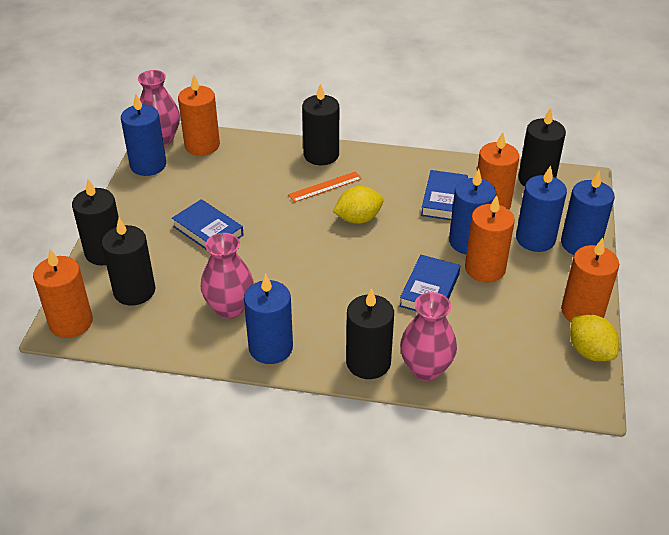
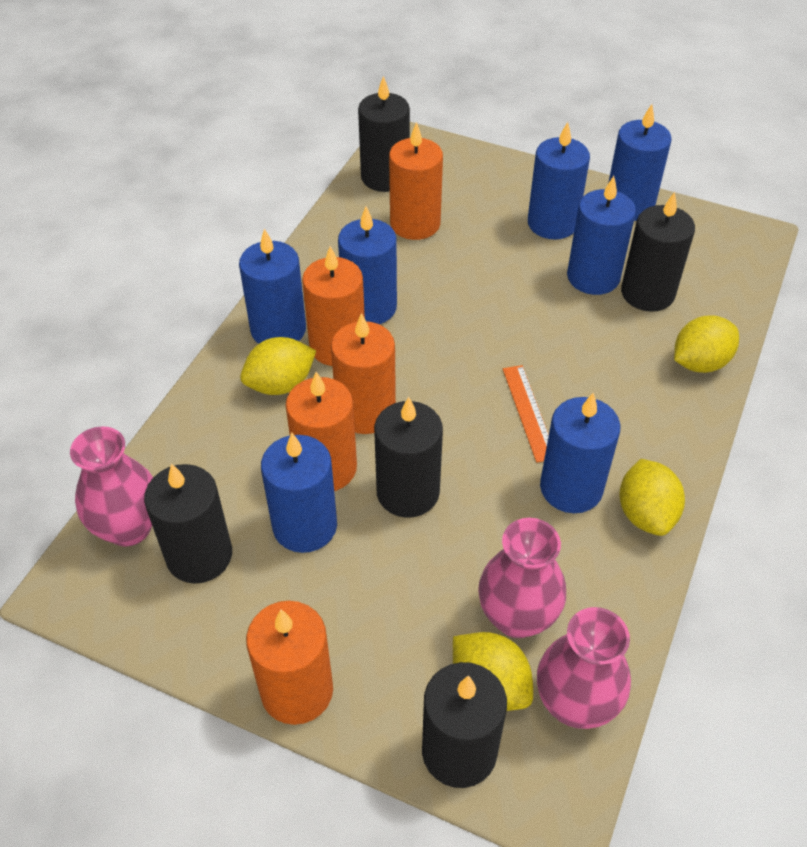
blue book: 3 -> 0
blue candle: 5 -> 7
yellow lemon: 2 -> 4

